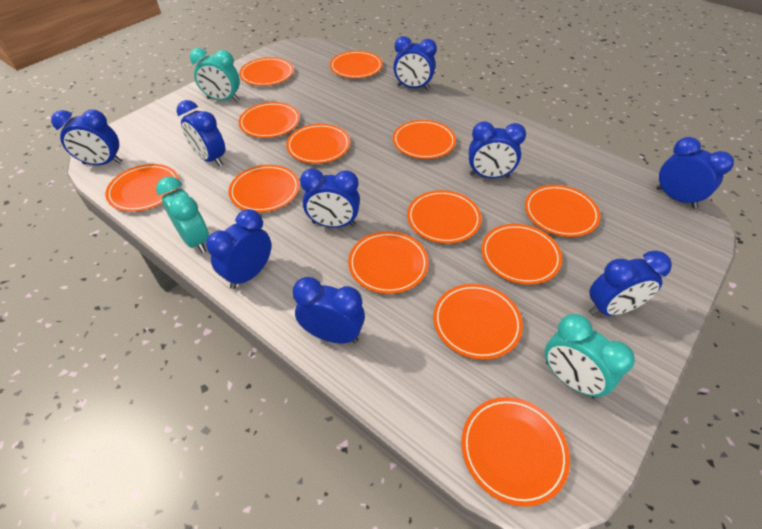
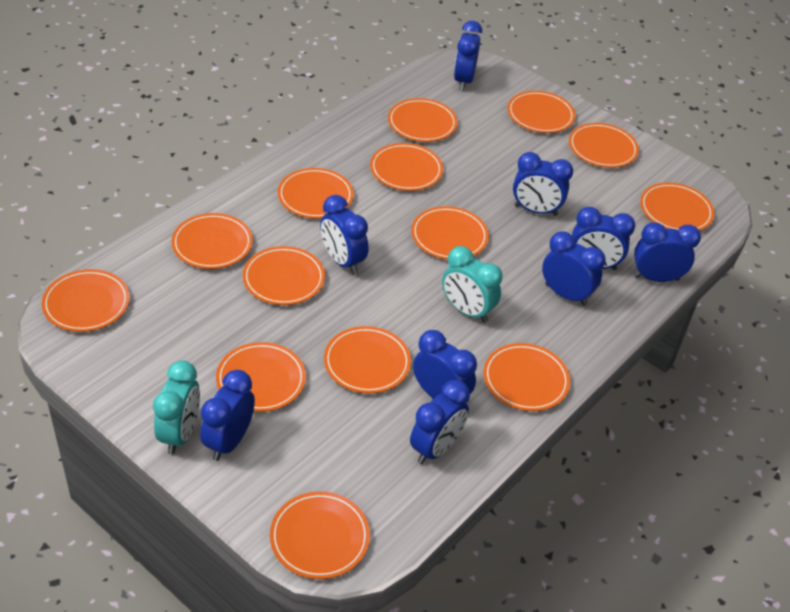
orange plate: 13 -> 14
turquoise clock: 3 -> 2

